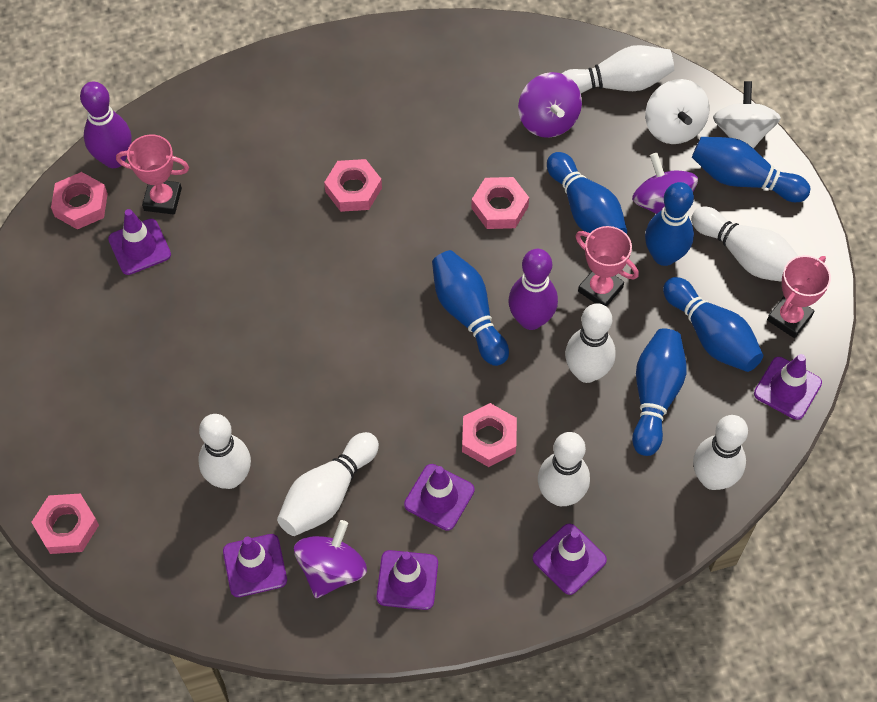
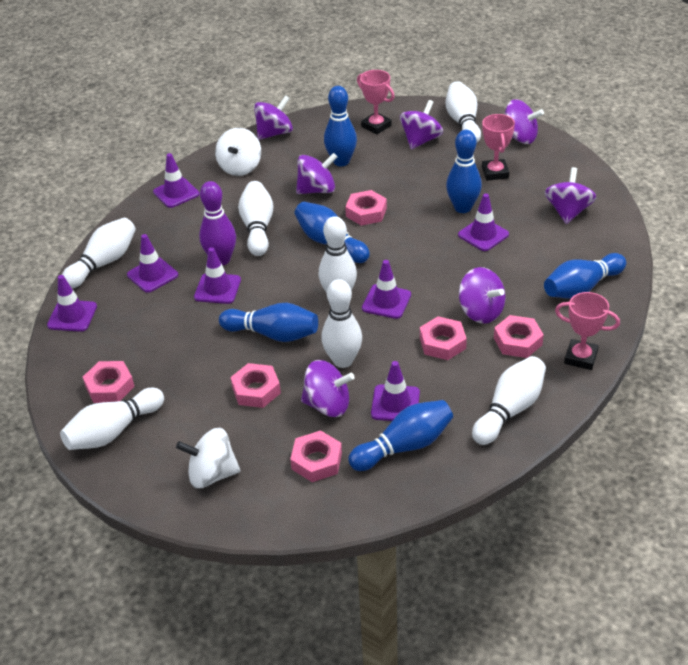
pink nut: 5 -> 6
purple bowling pin: 2 -> 1
purple spinning top: 3 -> 7
purple traffic cone: 6 -> 7

